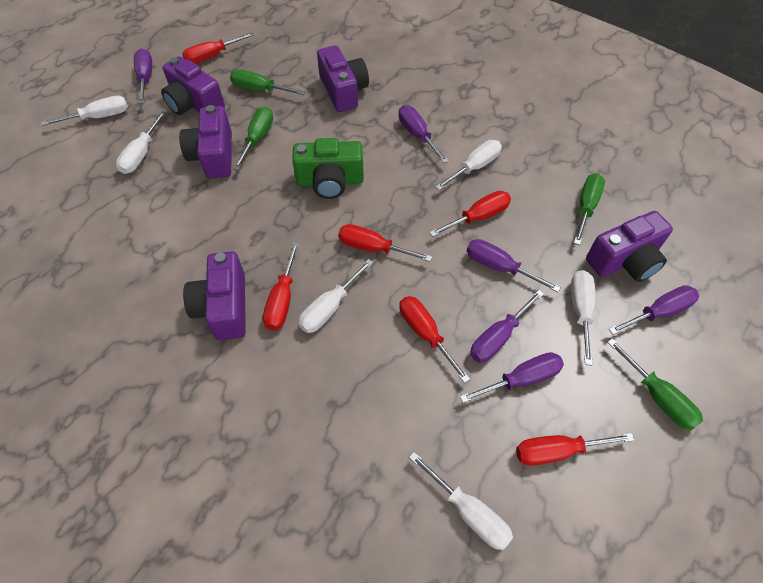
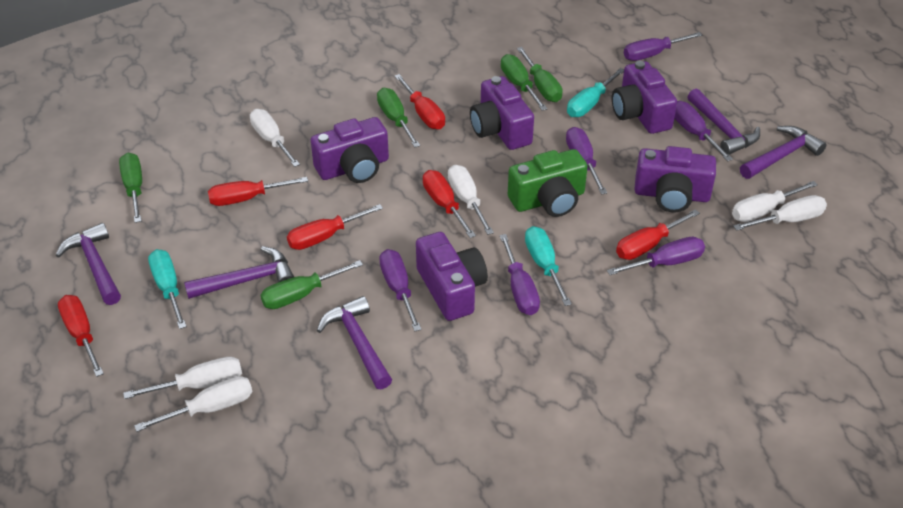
green screwdriver: 4 -> 5
purple hammer: 0 -> 5
turquoise screwdriver: 0 -> 3

